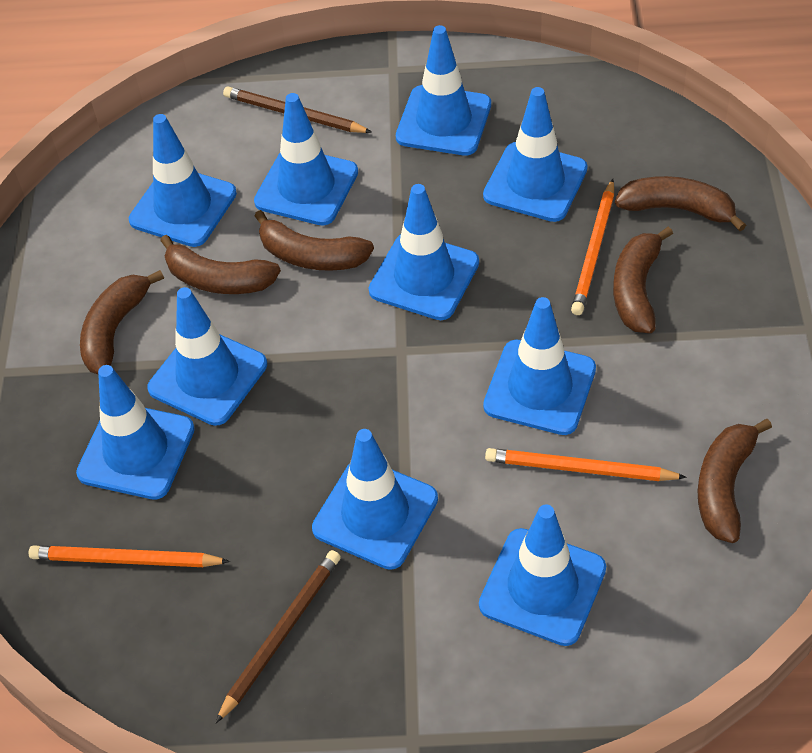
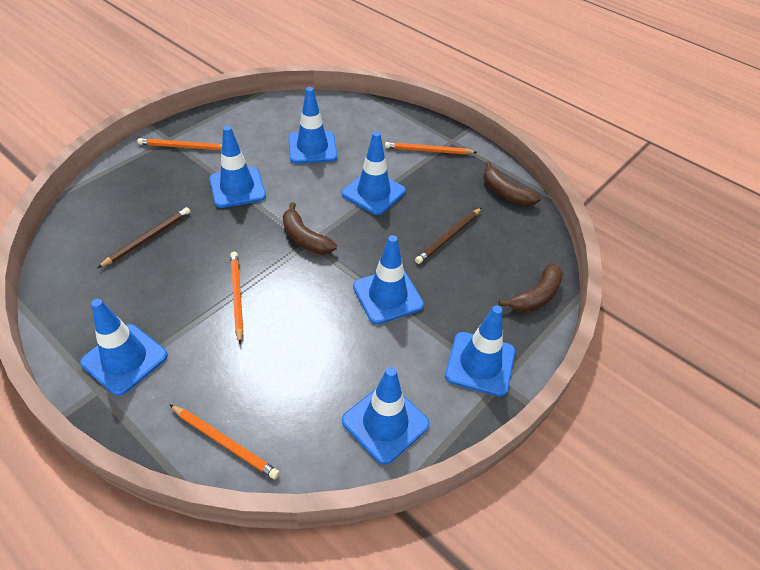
blue traffic cone: 10 -> 7
brown banana: 6 -> 3
orange pencil: 3 -> 4

